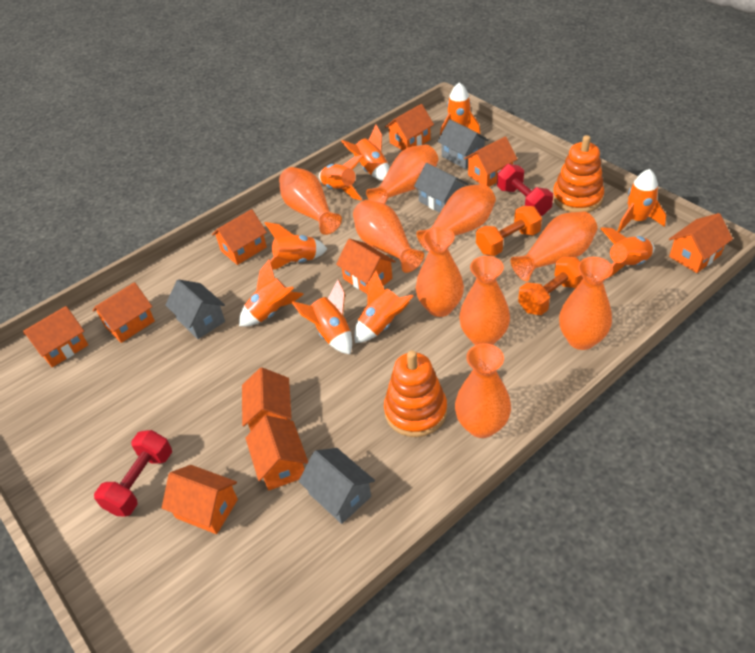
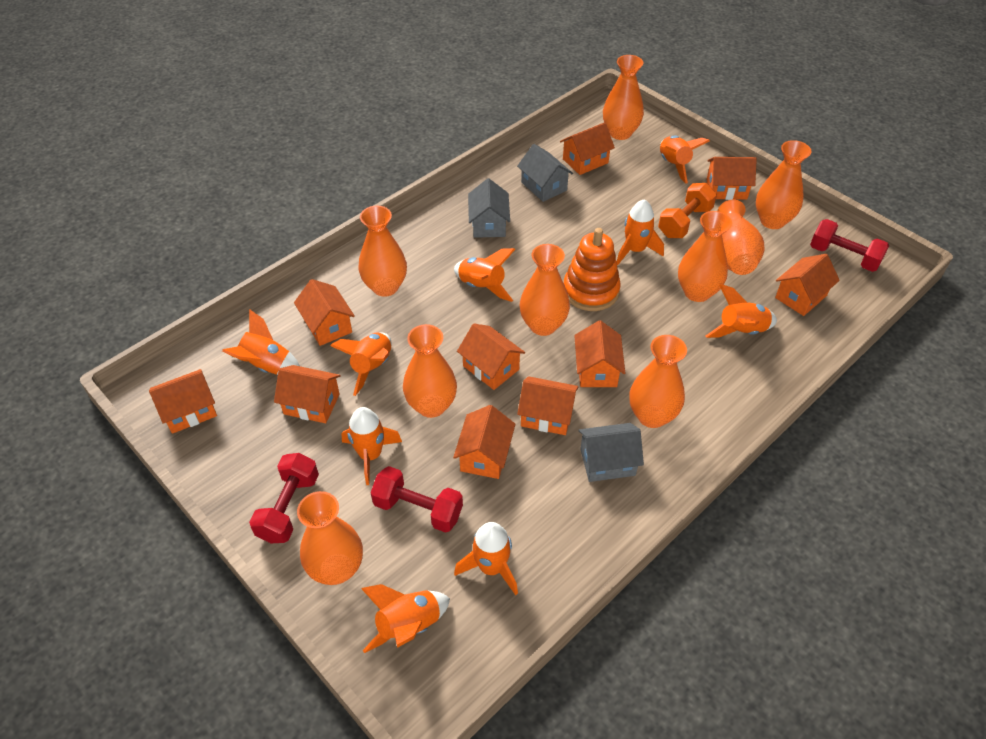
grey house: 4 -> 3
orange dumbbell: 2 -> 1
orange stacking toy: 2 -> 1
red dumbbell: 2 -> 3

